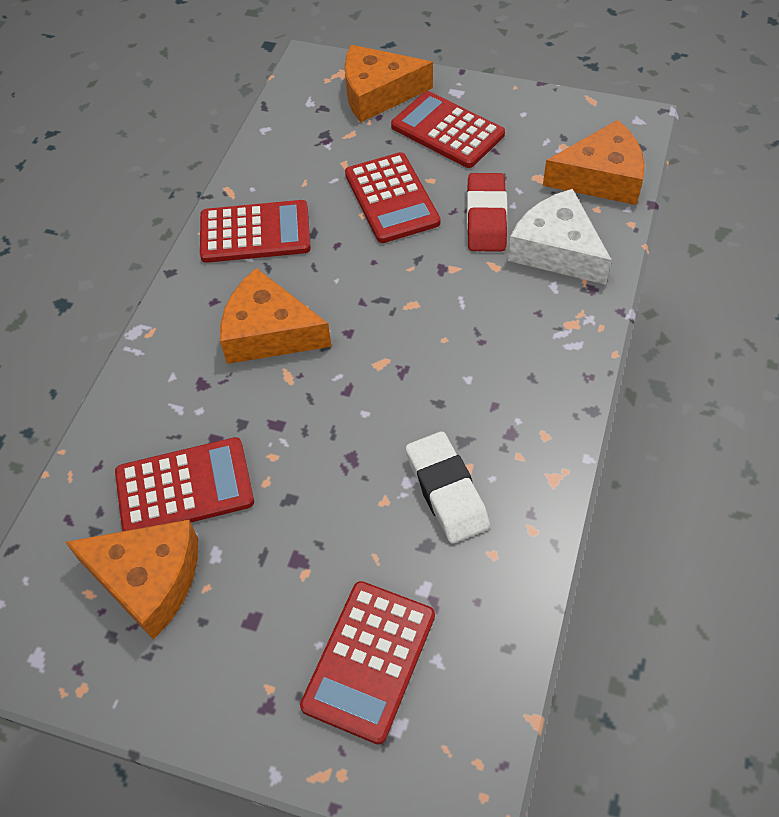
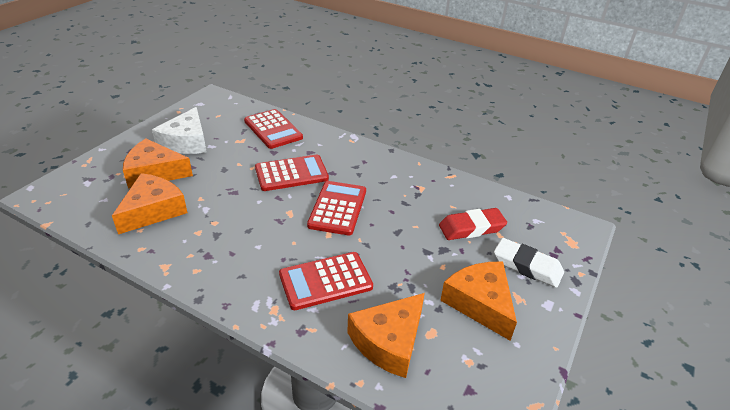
red calculator: 5 -> 4

